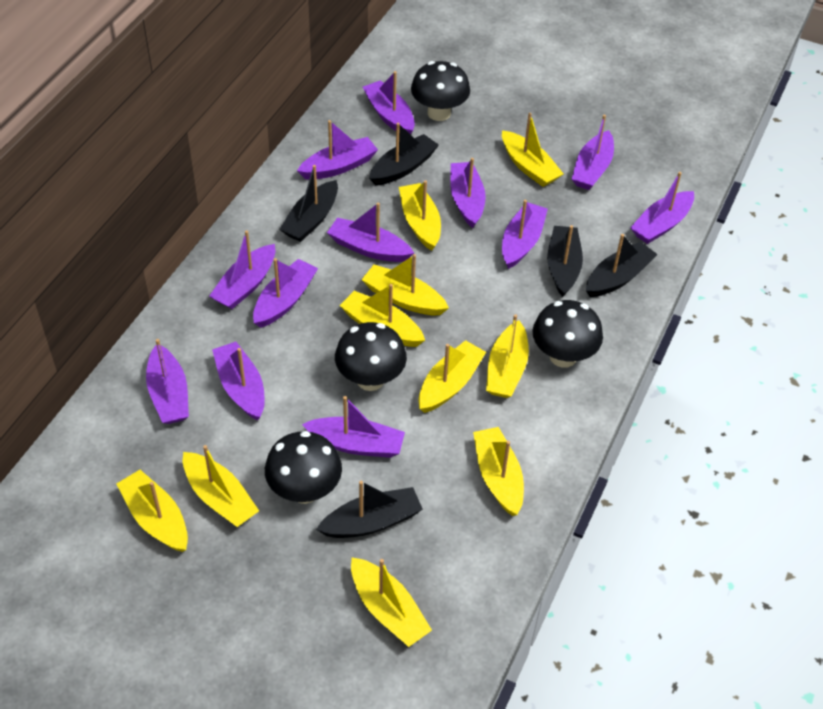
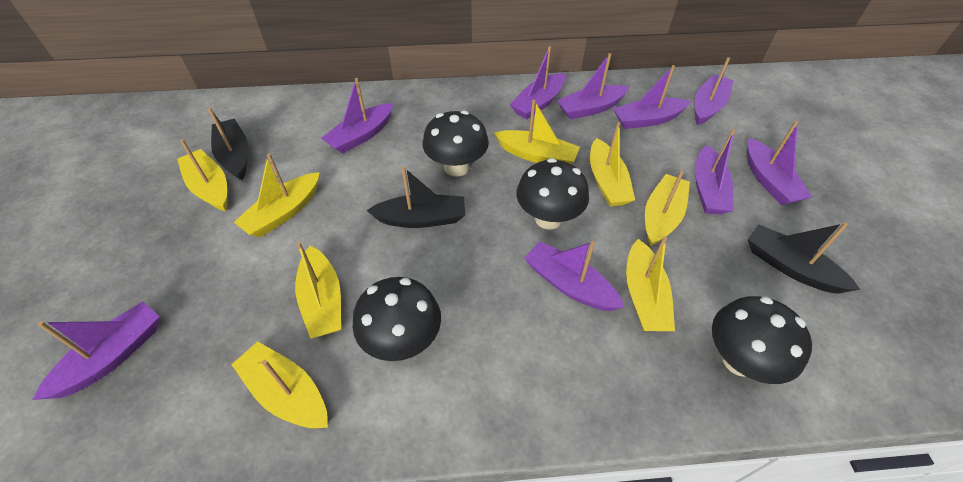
black boat: 5 -> 3
purple boat: 12 -> 9
yellow boat: 10 -> 8

